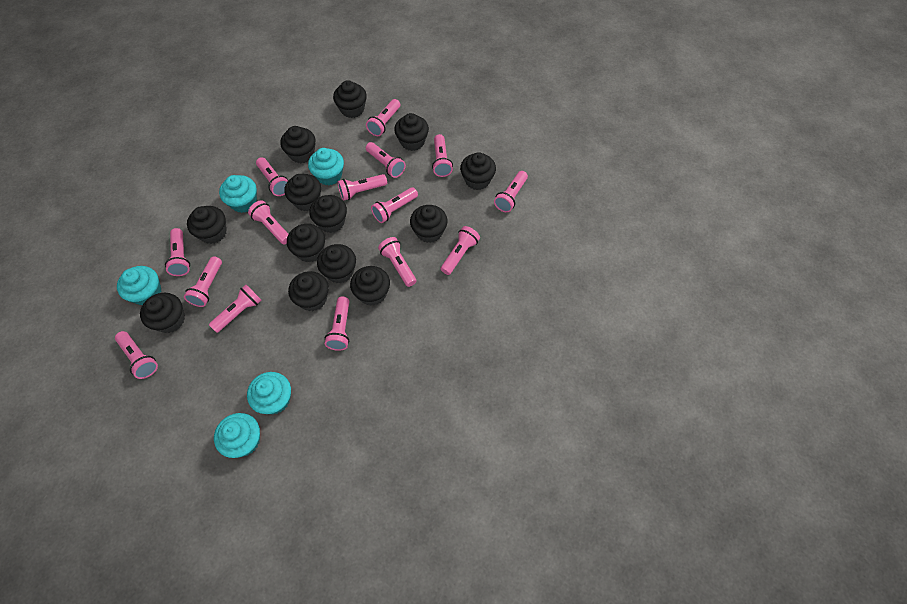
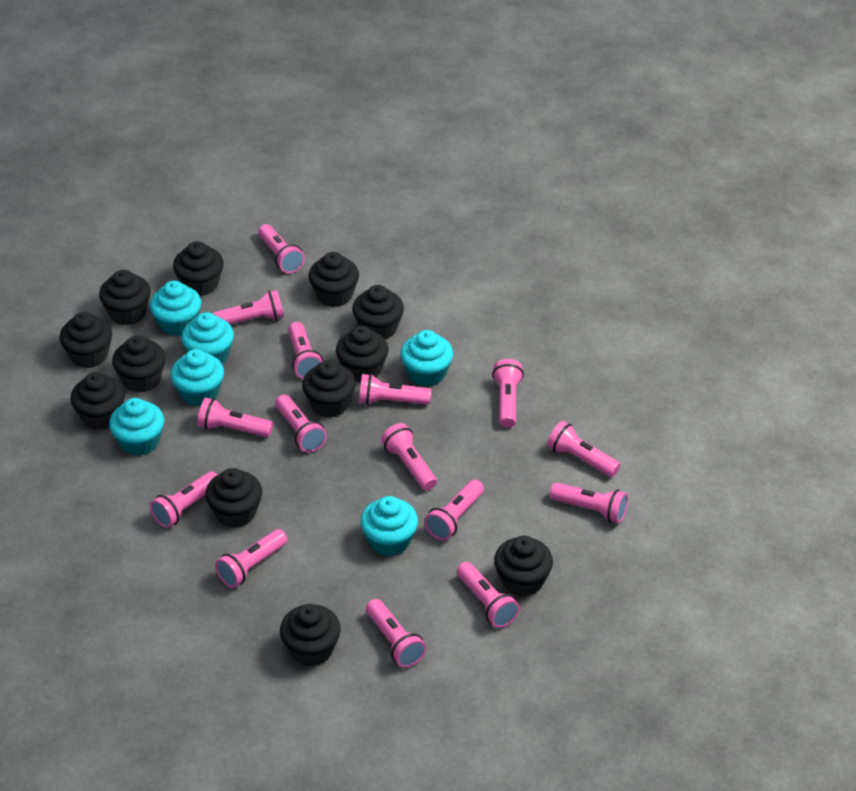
black cupcake: 13 -> 12
turquoise cupcake: 5 -> 6

